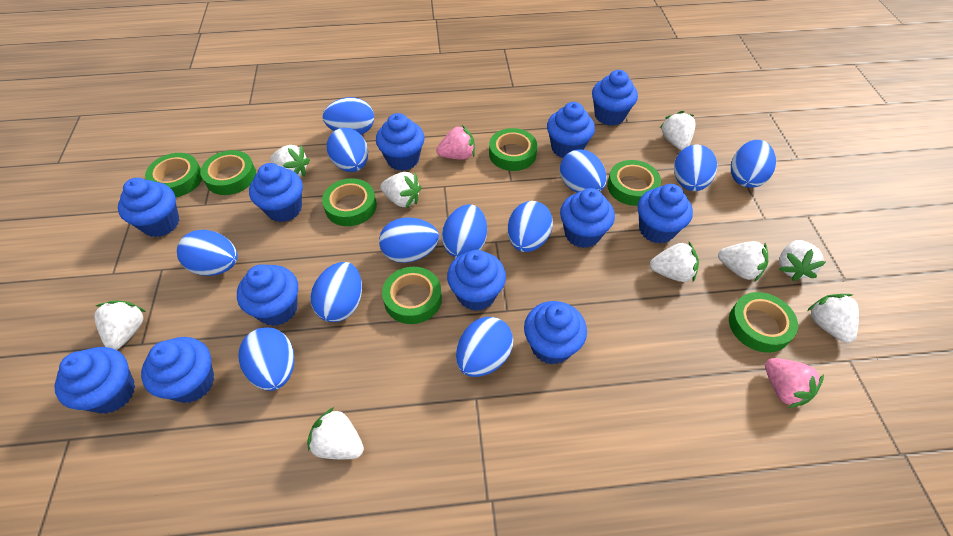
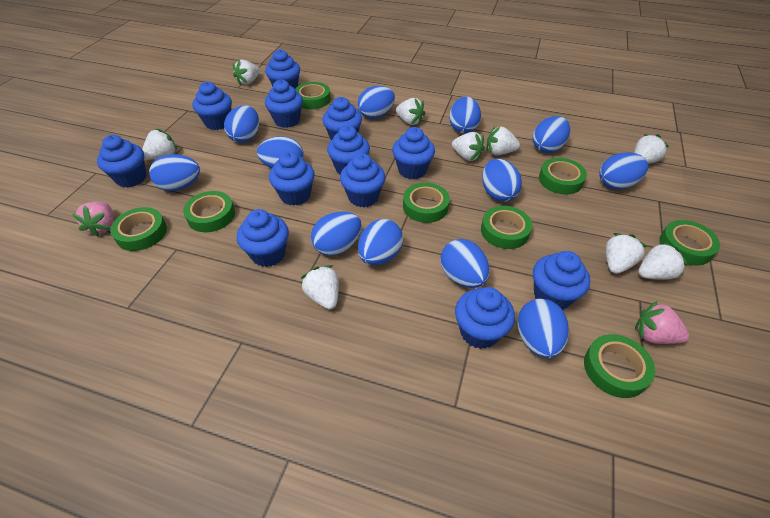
green tape: 7 -> 8

